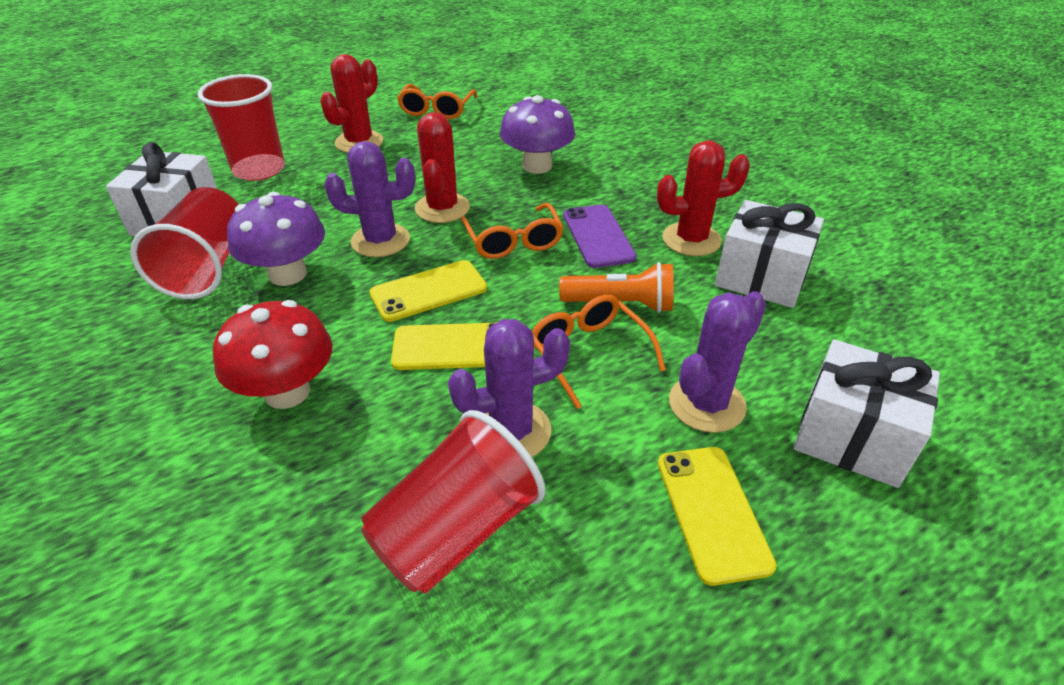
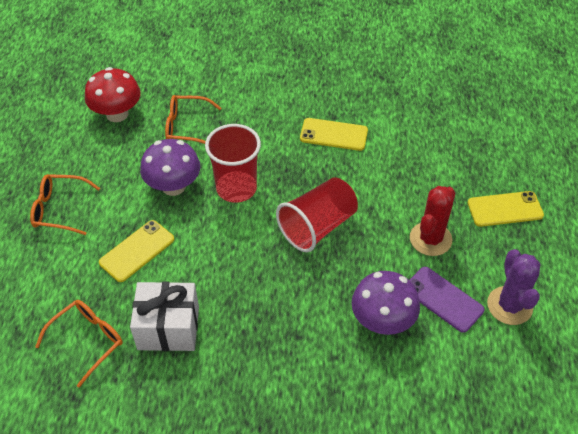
orange flashlight: 1 -> 0
purple cactus: 3 -> 1
red cactus: 3 -> 1
red cup: 3 -> 2
white gift: 3 -> 1

